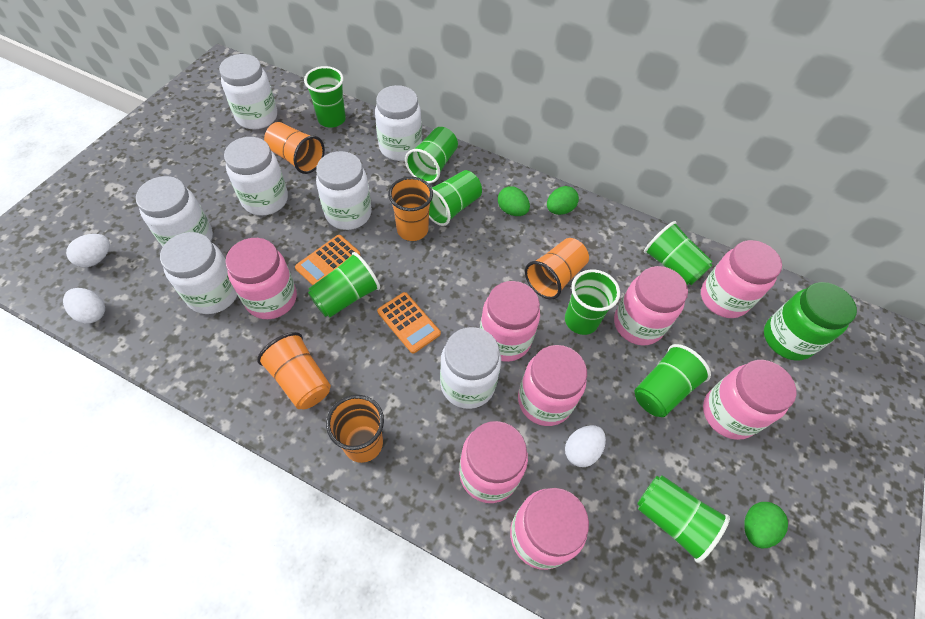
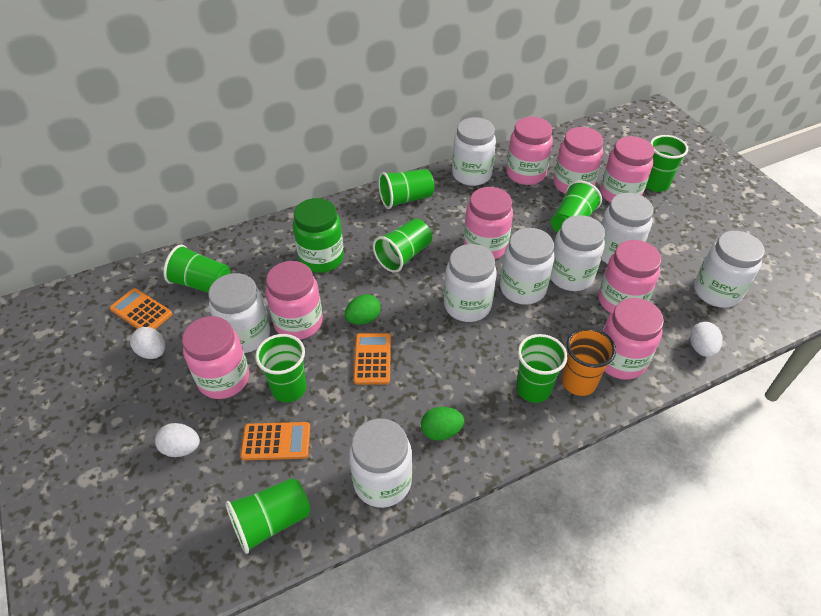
green egg: 3 -> 2
orange calculator: 2 -> 3
orange cup: 5 -> 1
white jar: 7 -> 8

